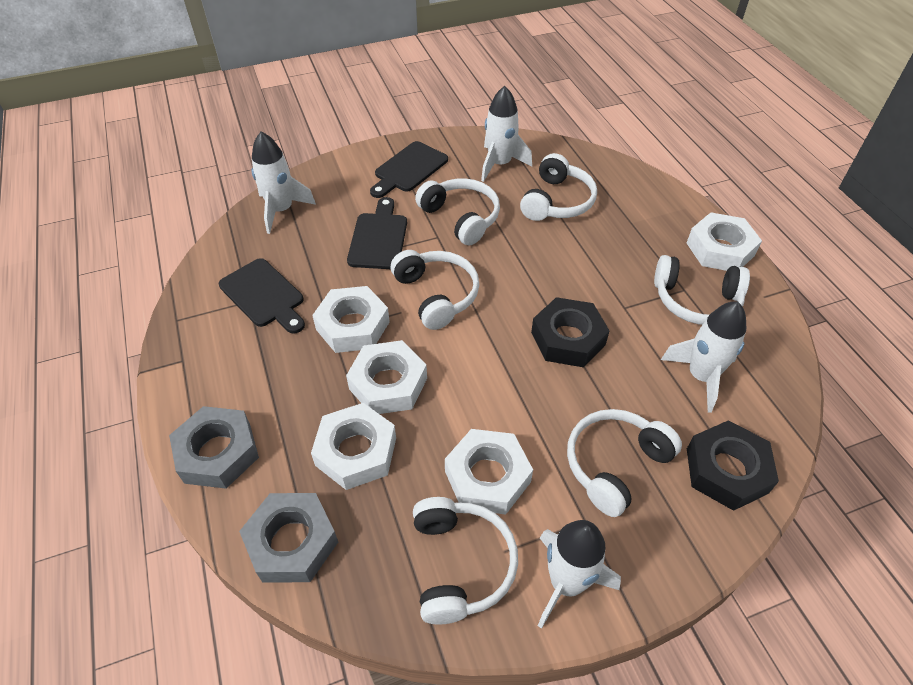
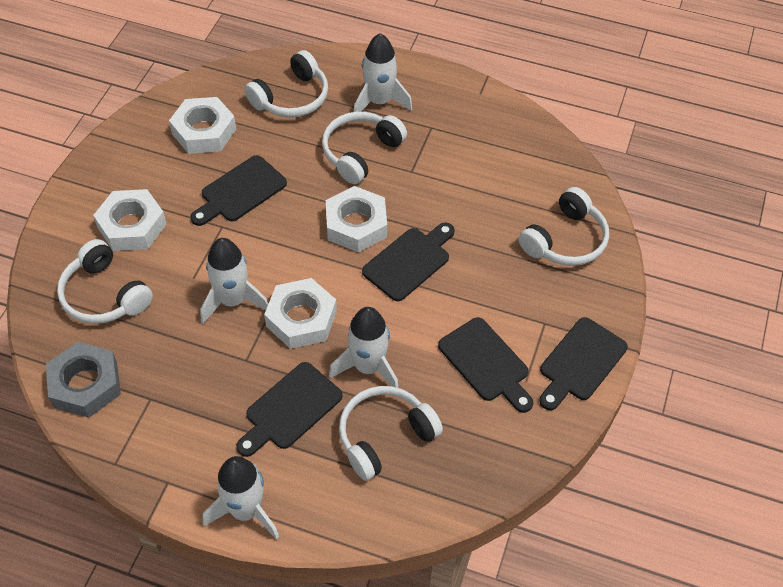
black cutting board: 3 -> 5
black nut: 2 -> 0
grey nut: 2 -> 1
white headphones: 6 -> 5
white nut: 5 -> 4

